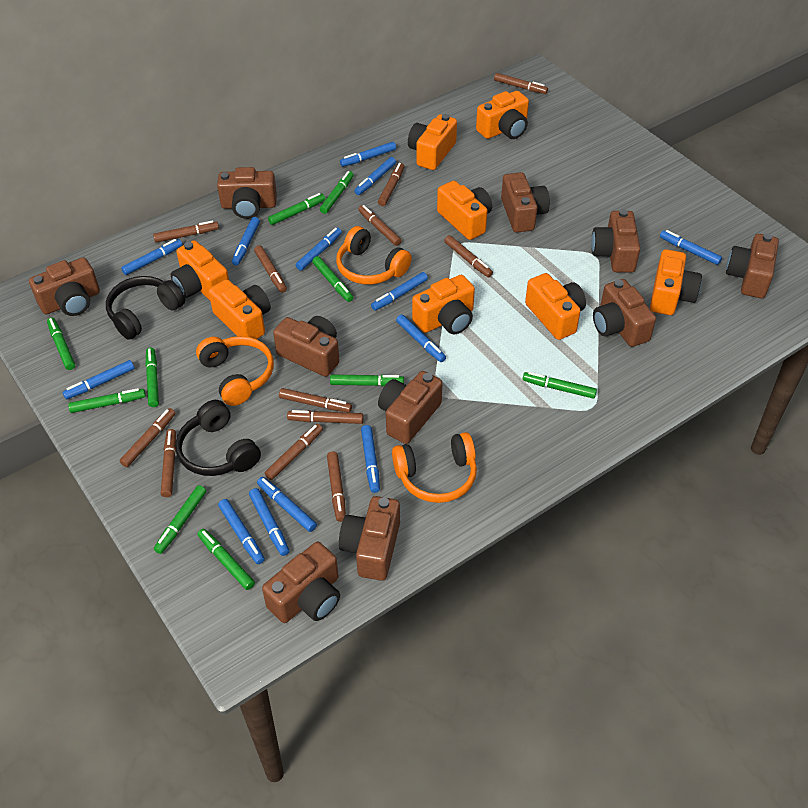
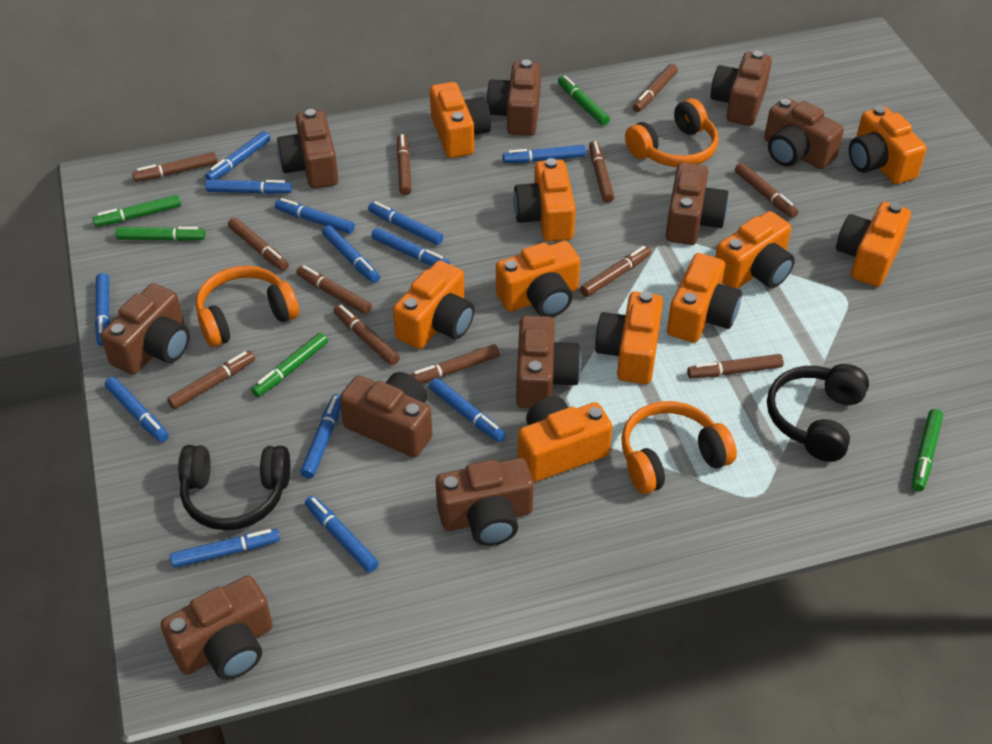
green marker: 10 -> 5
orange camera: 8 -> 10

